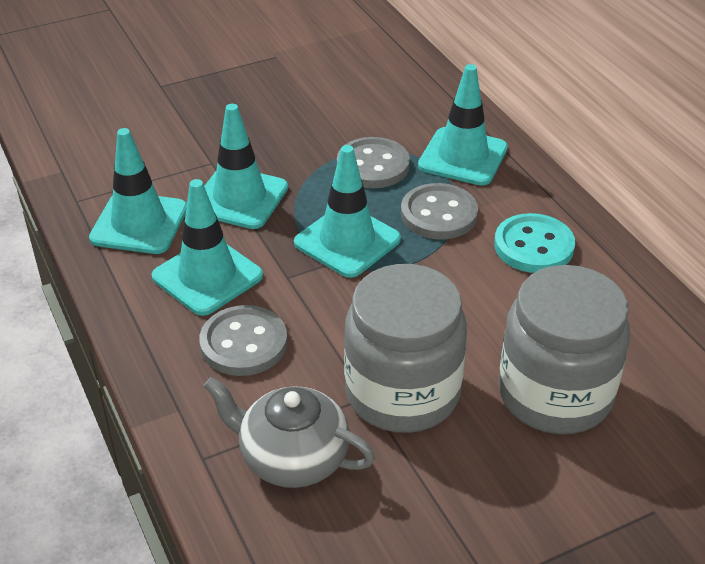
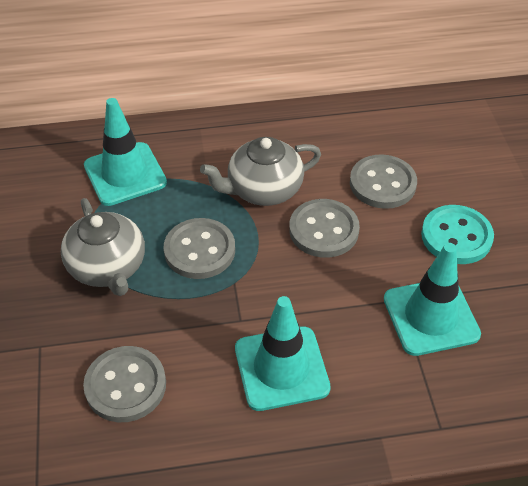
grey button: 3 -> 4
grey jar: 2 -> 0
grey teapot: 1 -> 2
turquoise traffic cone: 5 -> 3

